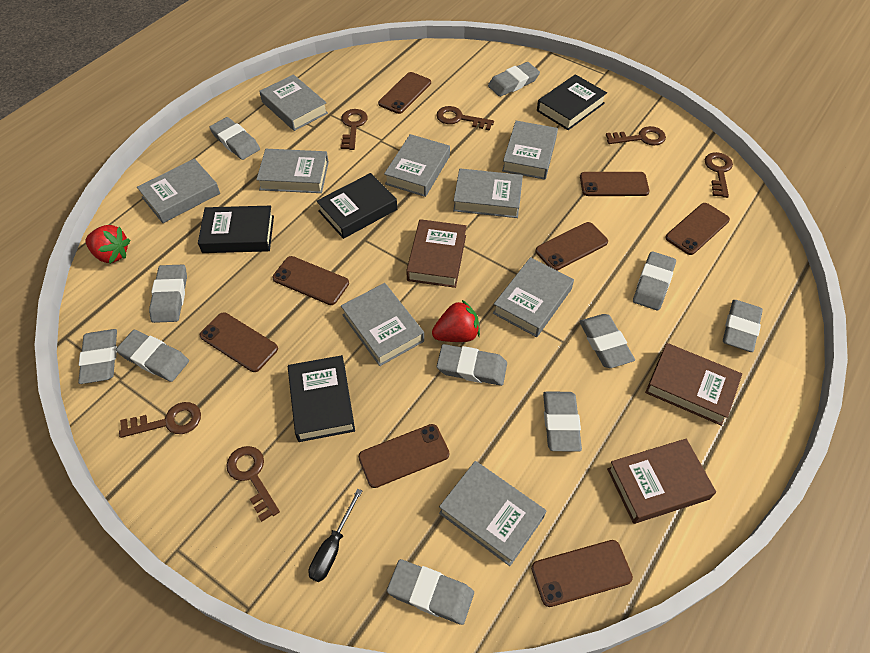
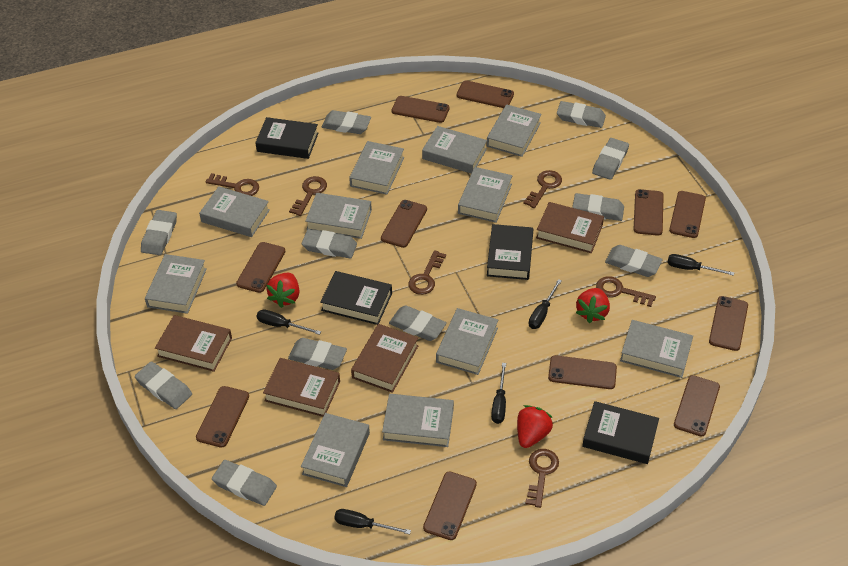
black screwdriver: 1 -> 5
brown book: 3 -> 4
brown phone: 8 -> 11
grey book: 9 -> 11
red strawberry: 2 -> 3

